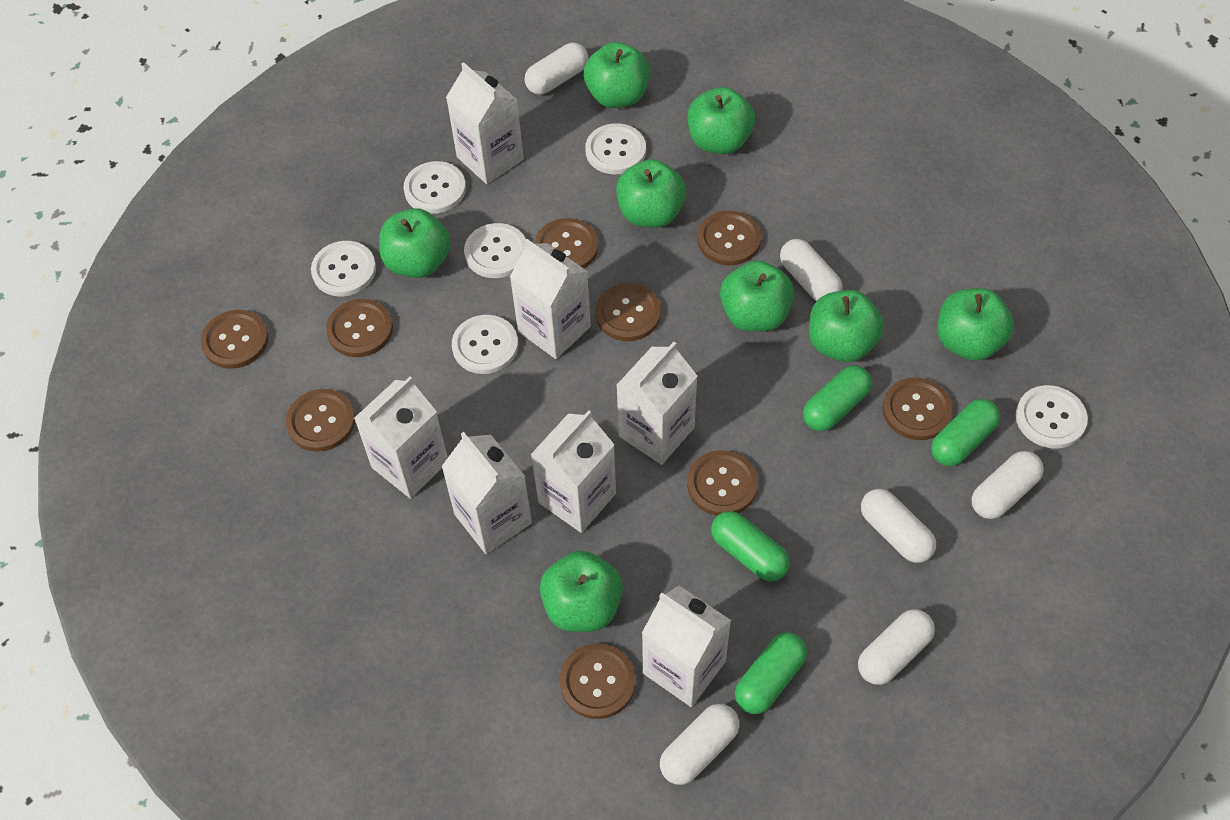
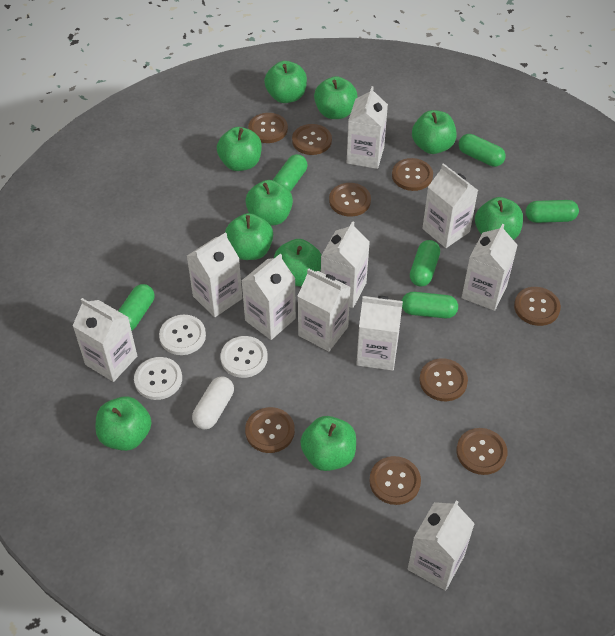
green apple: 8 -> 10
green capsule: 4 -> 6
white button: 6 -> 3
white capsule: 6 -> 1
white carton: 7 -> 10

